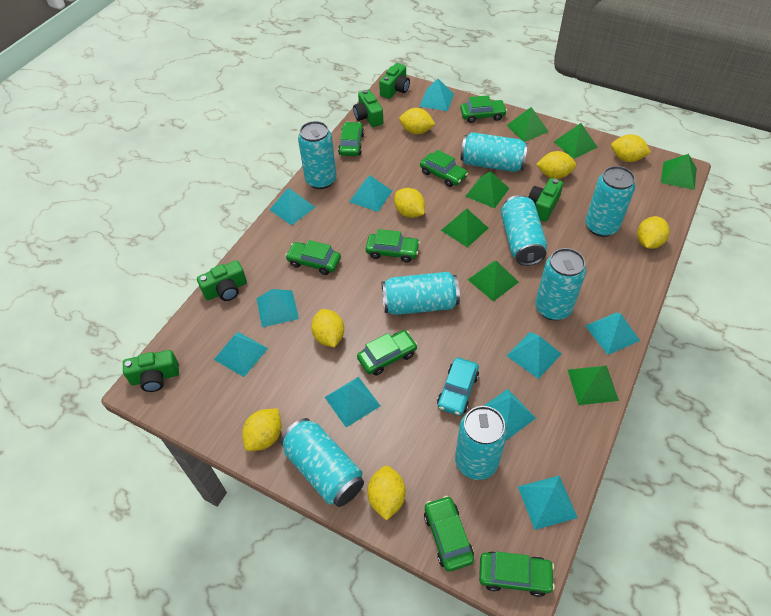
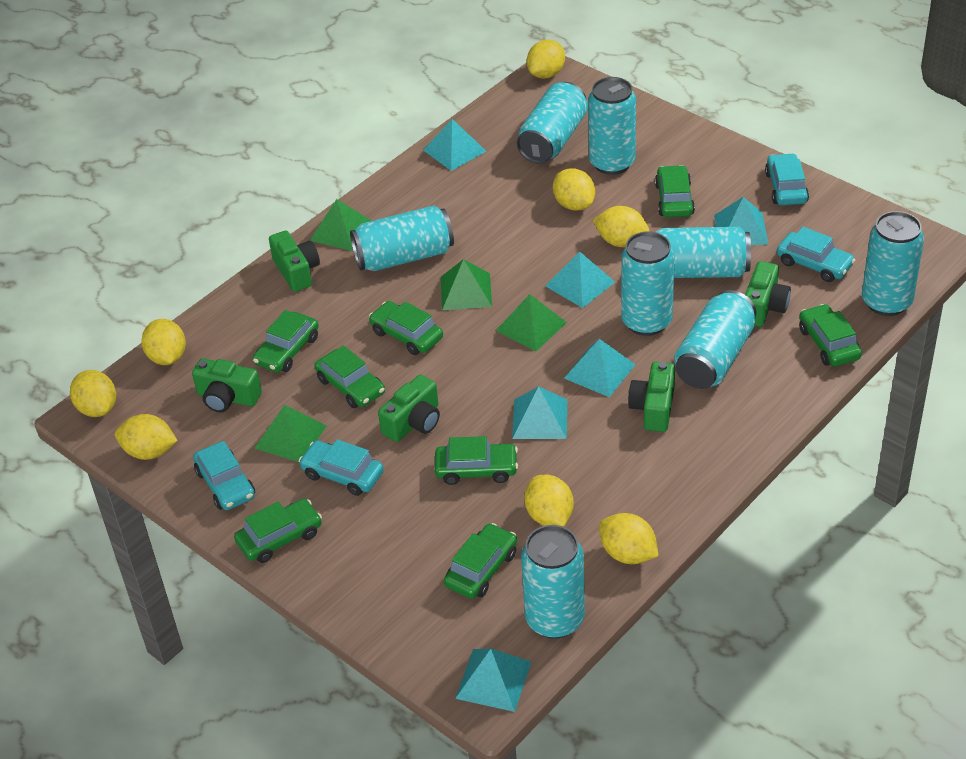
green pyramid: 7 -> 4
turquoise car: 1 -> 4
turquoise pyramid: 10 -> 6

